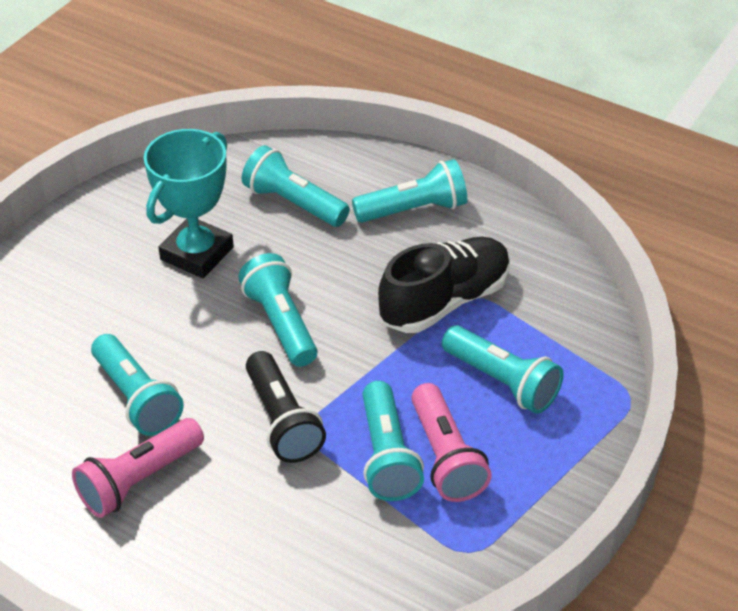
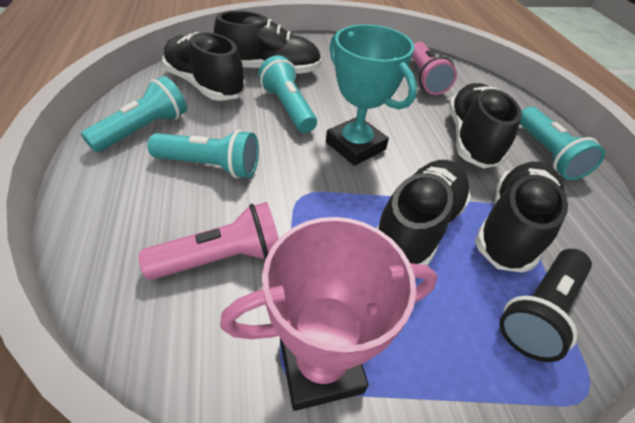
black shoe: 1 -> 5
pink trophy: 0 -> 1
turquoise flashlight: 6 -> 4

